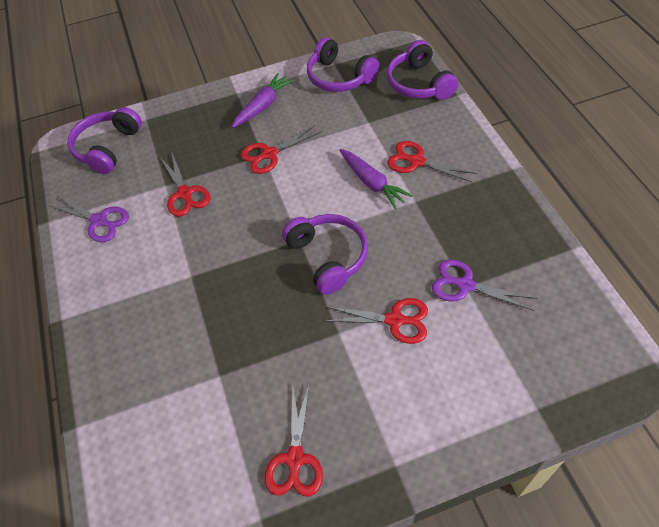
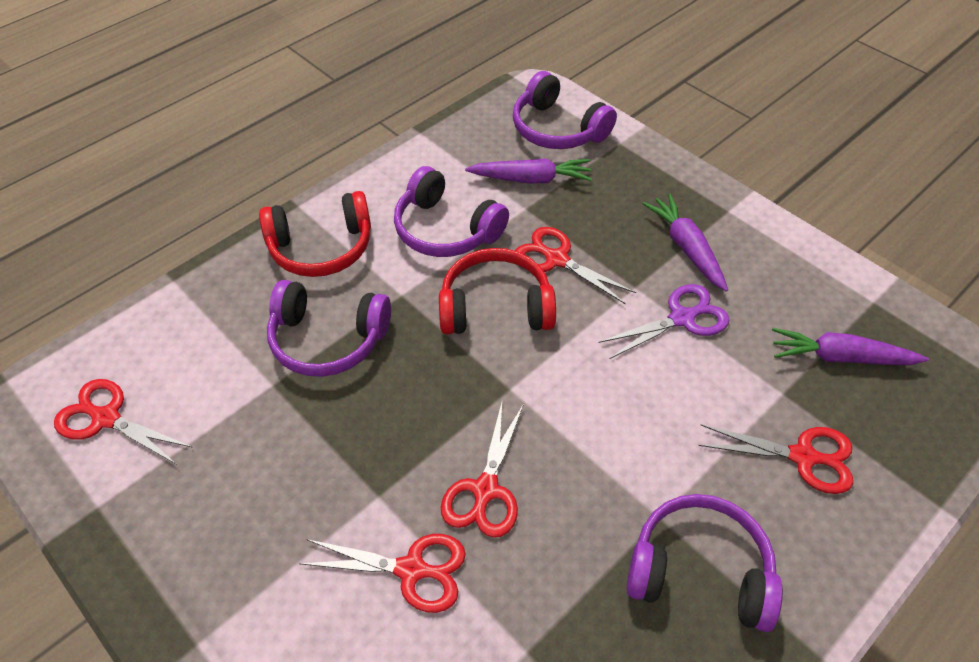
purple carrot: 2 -> 3
purple scissors: 2 -> 1
red headphones: 0 -> 2

